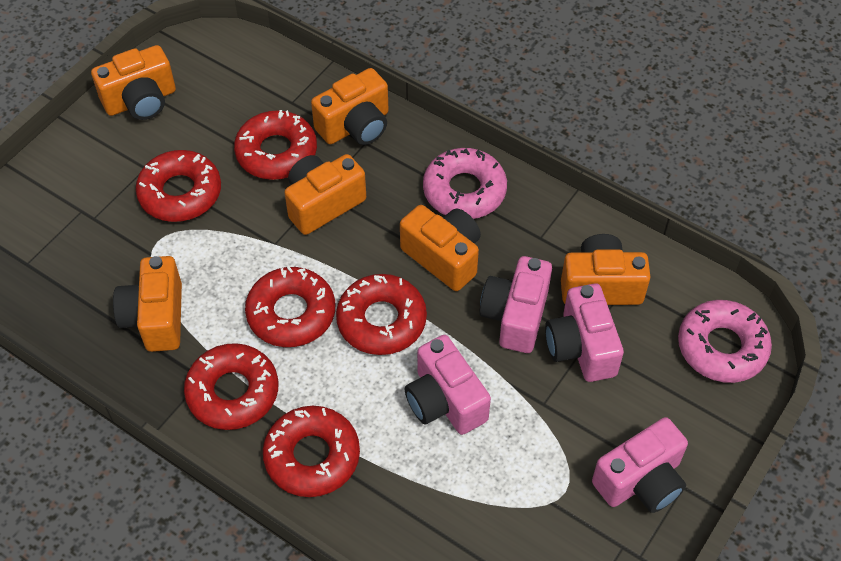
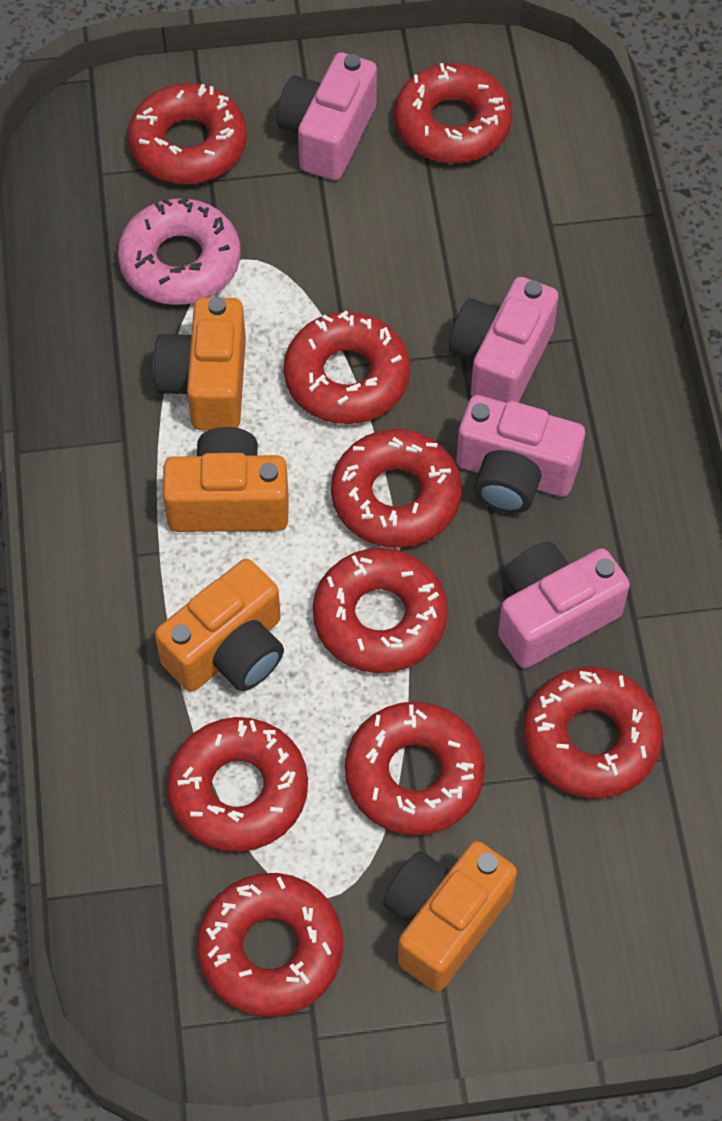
orange camera: 6 -> 4
pink donut: 2 -> 1
red donut: 6 -> 9

